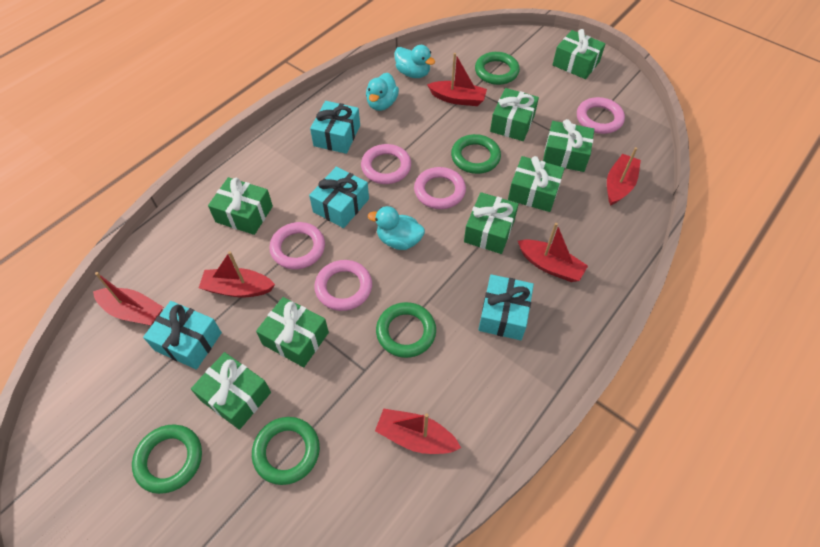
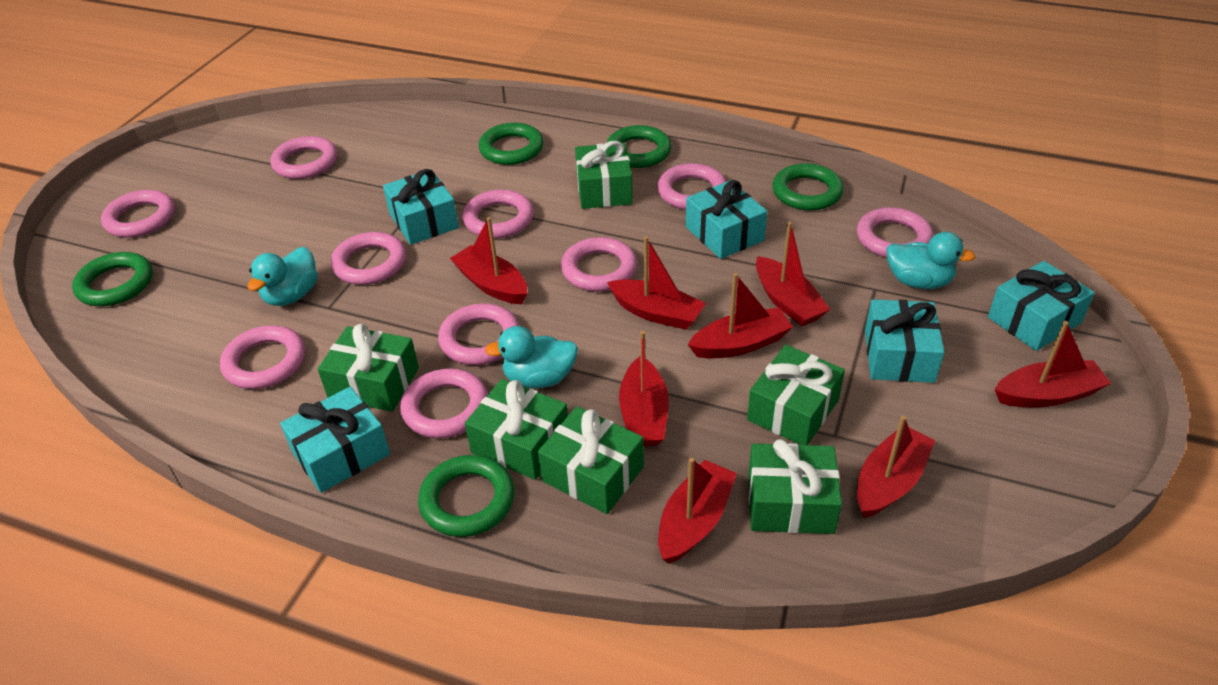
green gift: 8 -> 6
pink ring: 5 -> 10
red boat: 6 -> 8
turquoise gift: 4 -> 5

